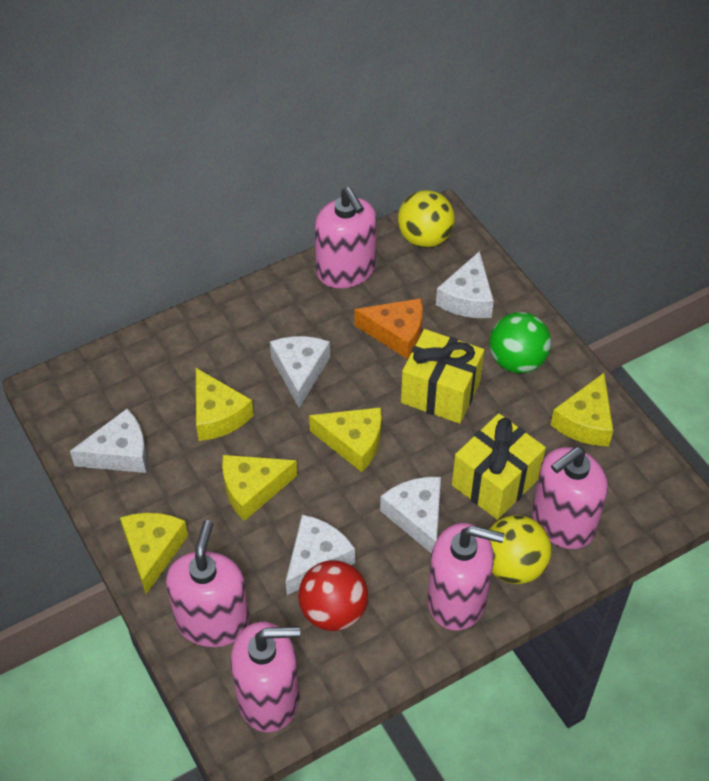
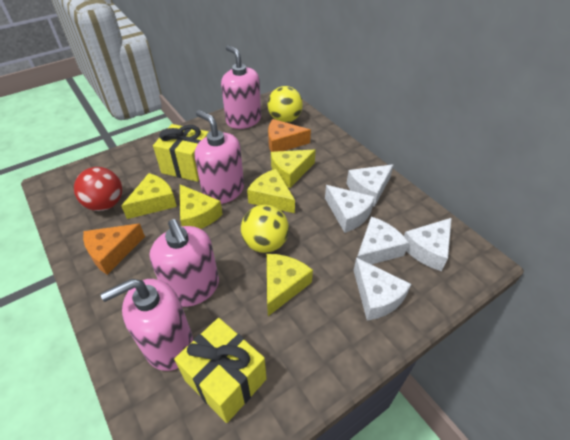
green ball: 1 -> 0
orange cheese: 1 -> 2
pink soap dispenser: 5 -> 4

